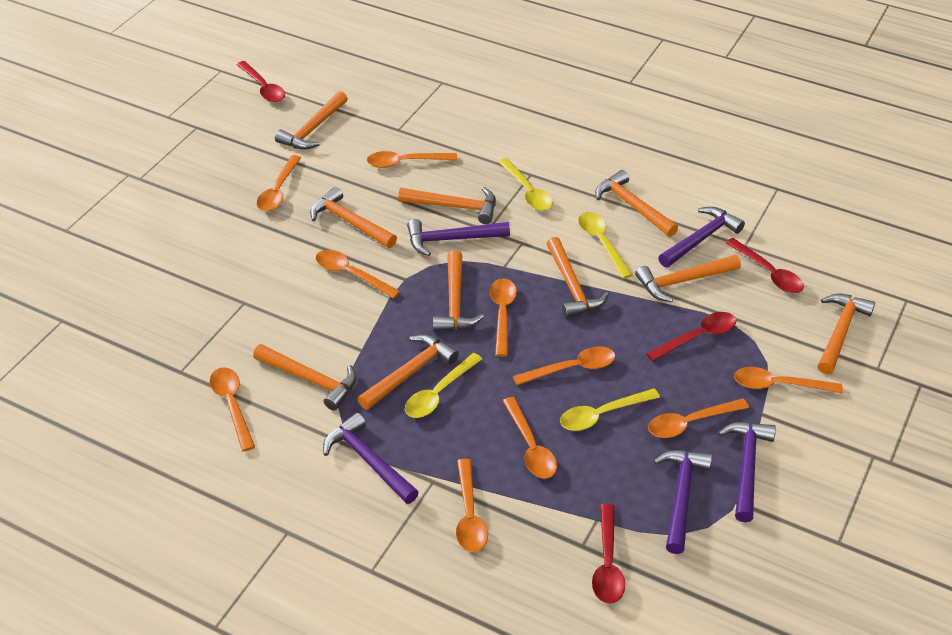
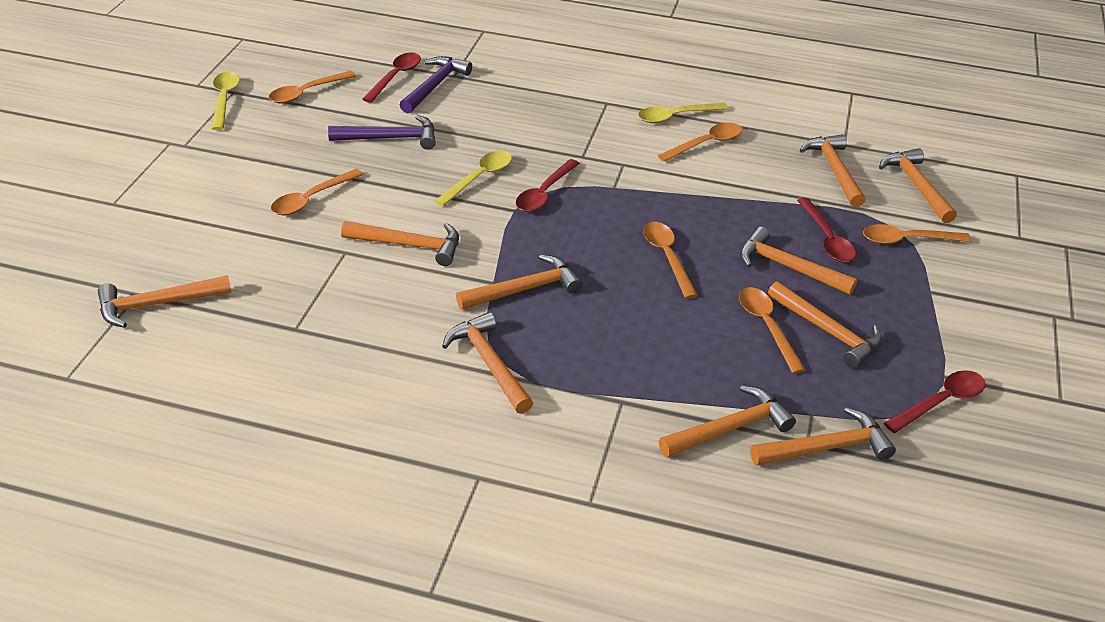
orange spoon: 10 -> 6
purple hammer: 5 -> 2
yellow spoon: 4 -> 3

